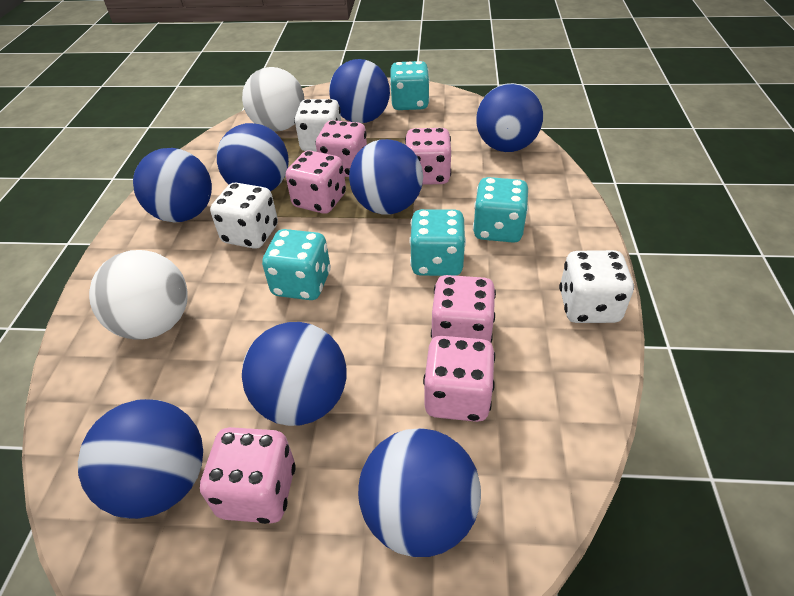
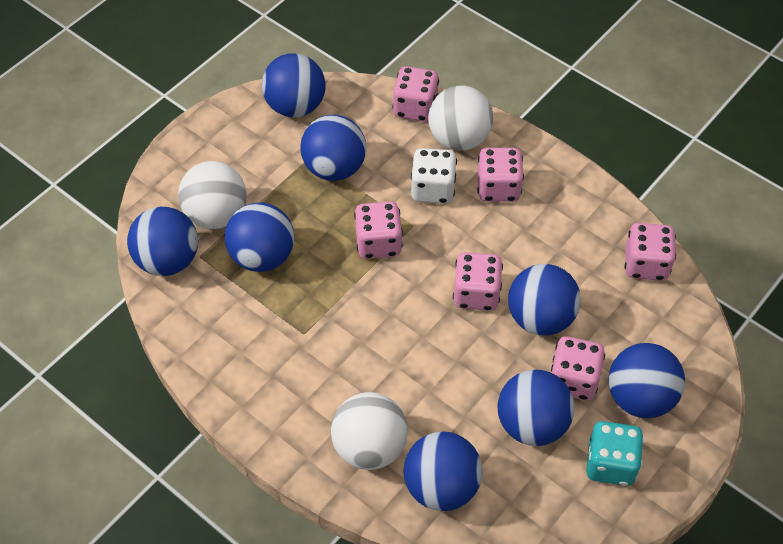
turquoise dice: 4 -> 1
white ball: 2 -> 3
white dice: 3 -> 1

